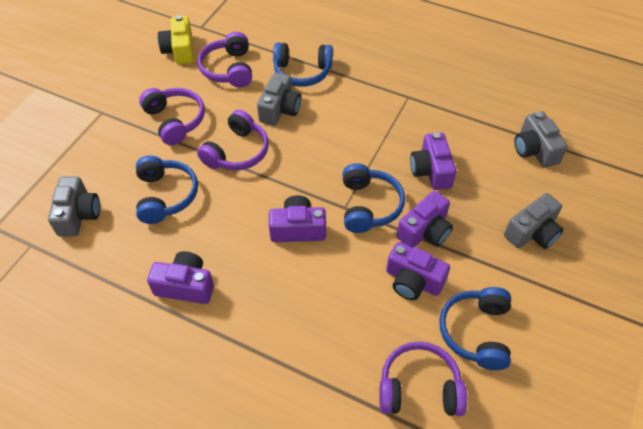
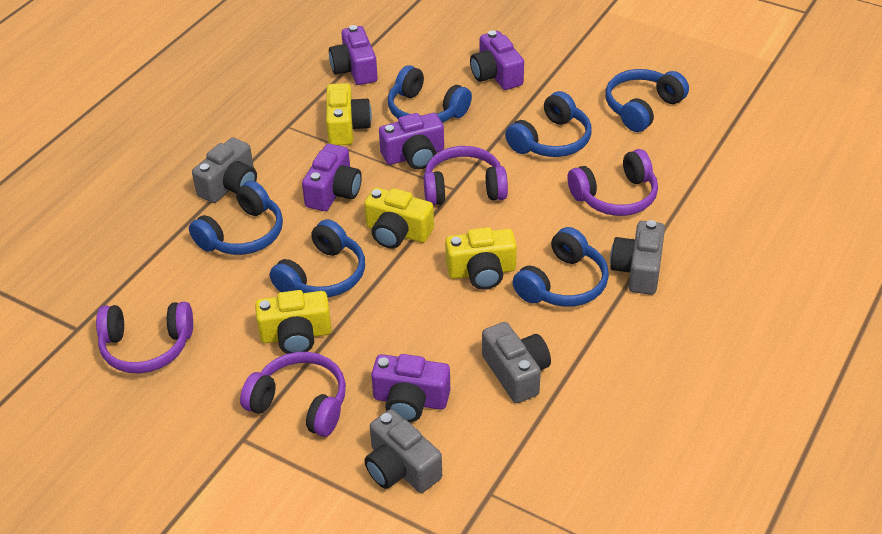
blue headphones: 4 -> 6
yellow camera: 1 -> 4

